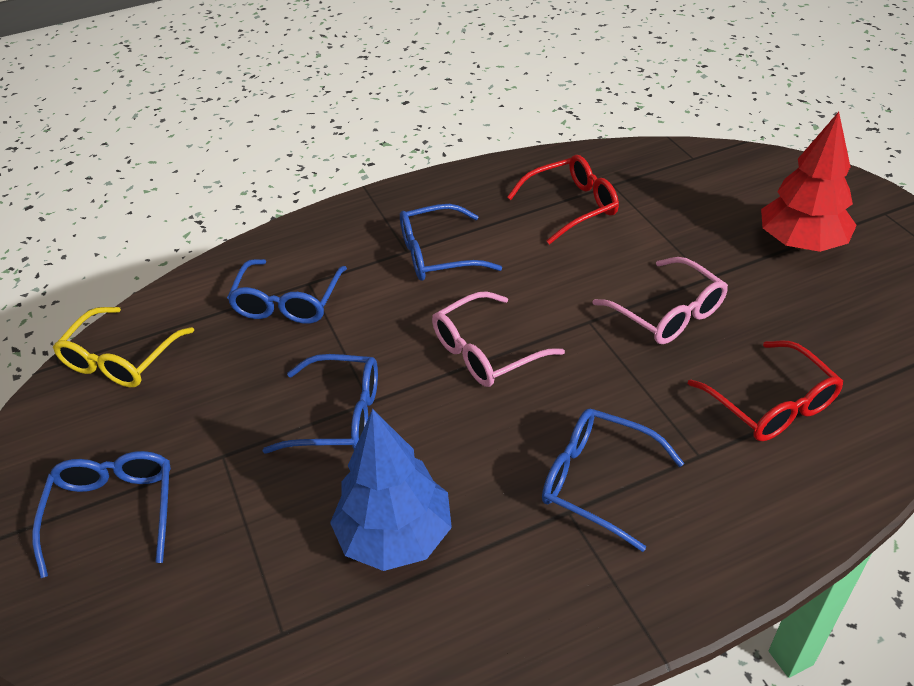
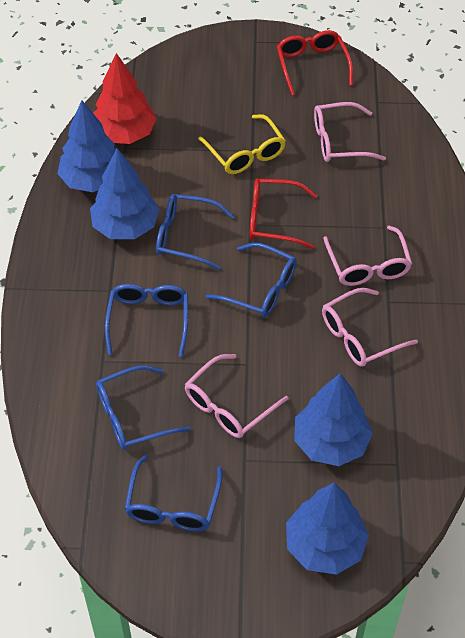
blue tree: 1 -> 4
pink glasses: 2 -> 4

